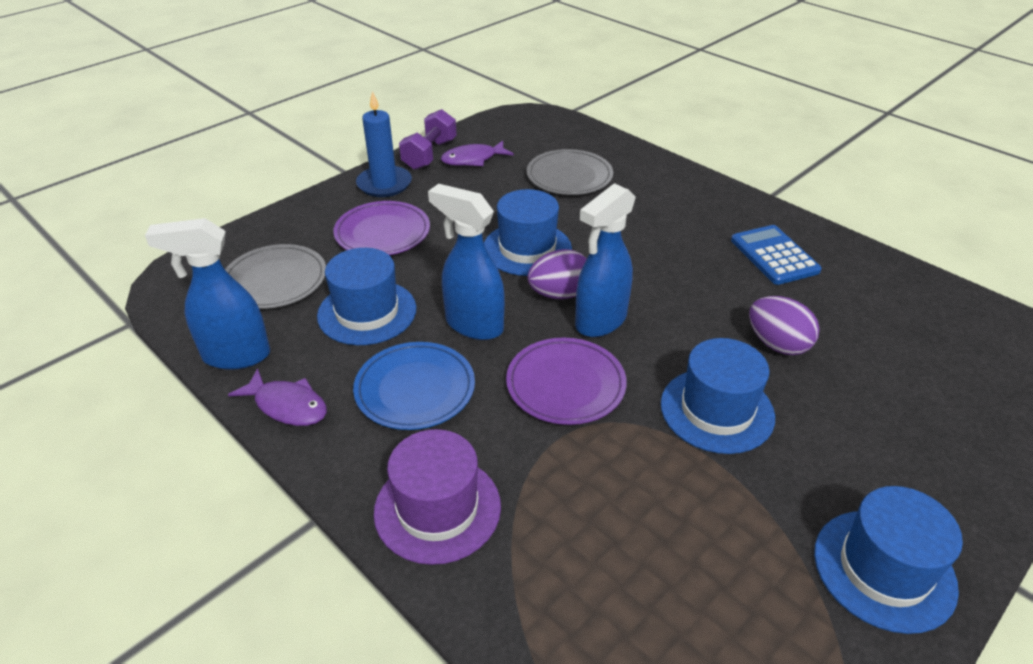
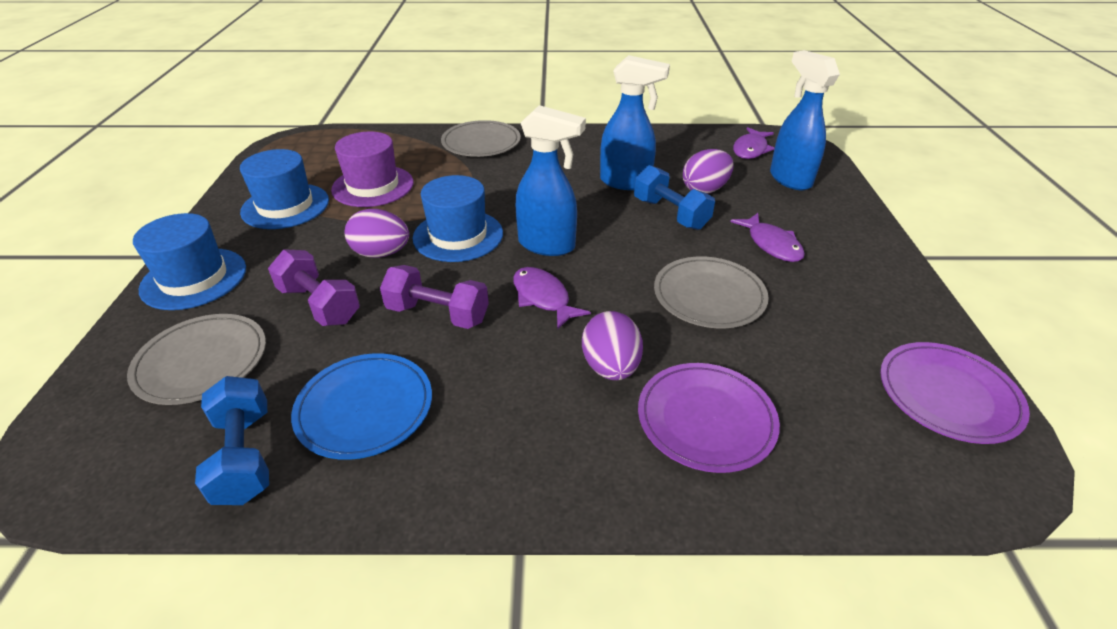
blue calculator: 1 -> 0
blue candle: 1 -> 0
blue dumbbell: 0 -> 2
blue hat: 4 -> 3
grey plate: 2 -> 3
purple dumbbell: 1 -> 2
purple egg: 2 -> 3
purple fish: 2 -> 3

